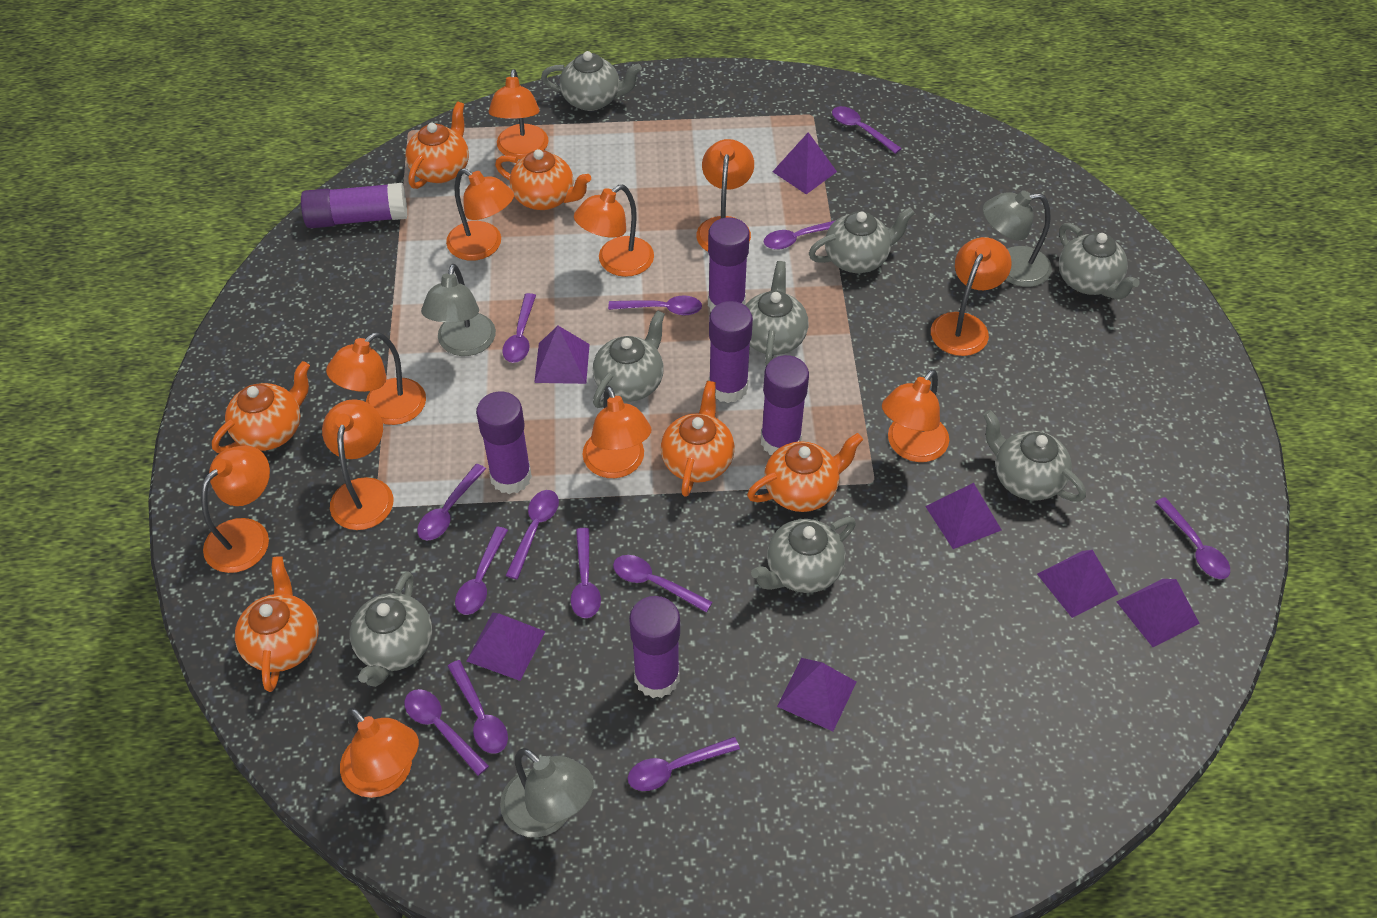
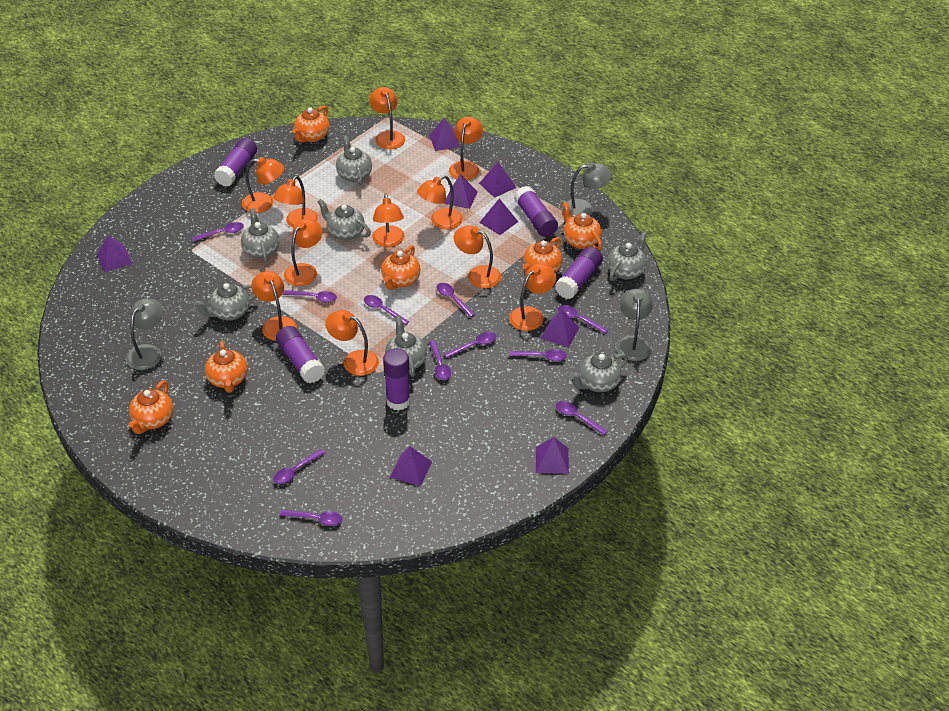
grey teapot: 8 -> 7
purple glue stick: 6 -> 5
purple pyramid: 7 -> 8
purple spoon: 13 -> 11

